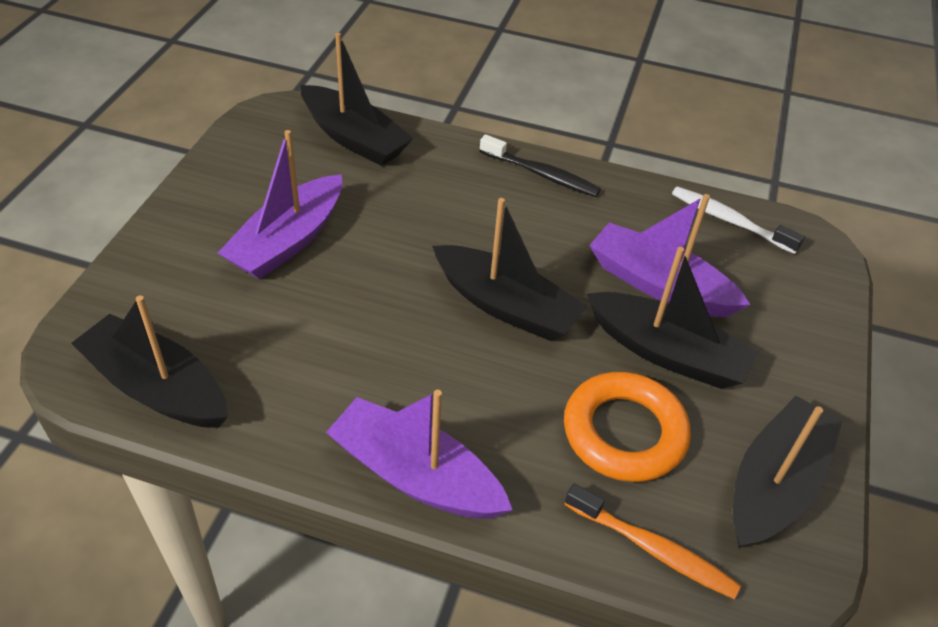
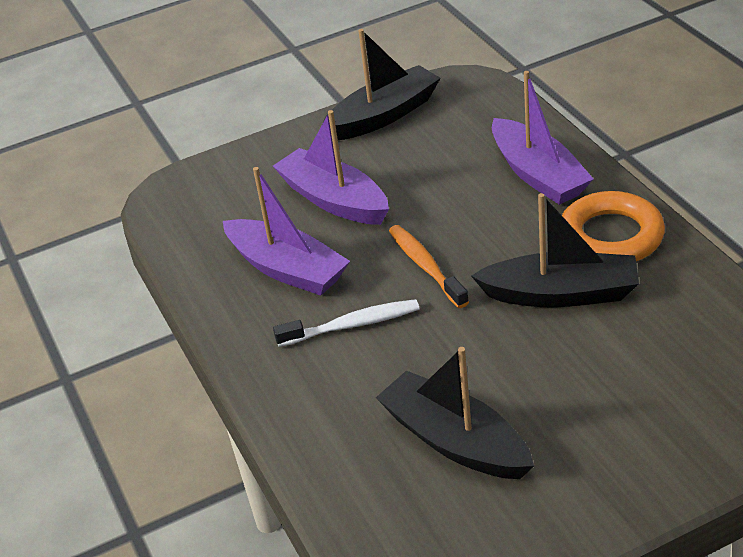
black boat: 5 -> 3
black toothbrush: 1 -> 0

